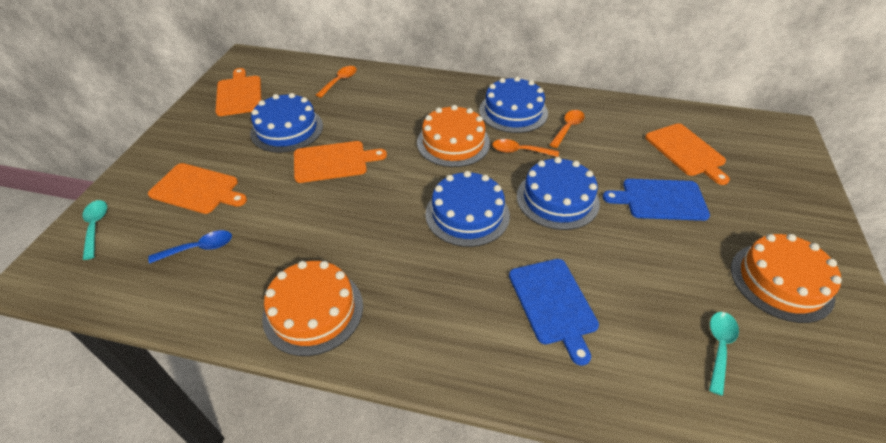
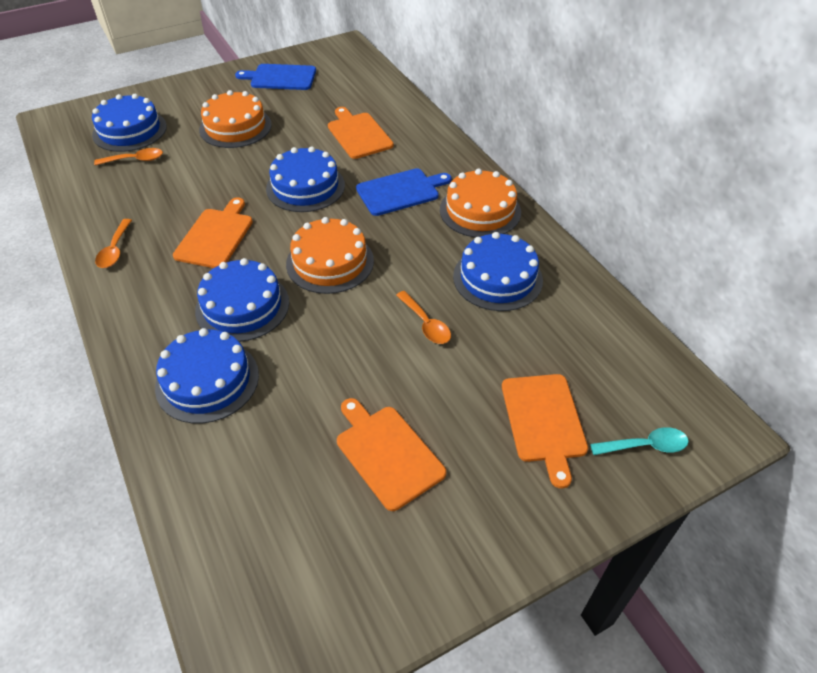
blue cake: 4 -> 5
blue spoon: 1 -> 0
turquoise spoon: 2 -> 1

